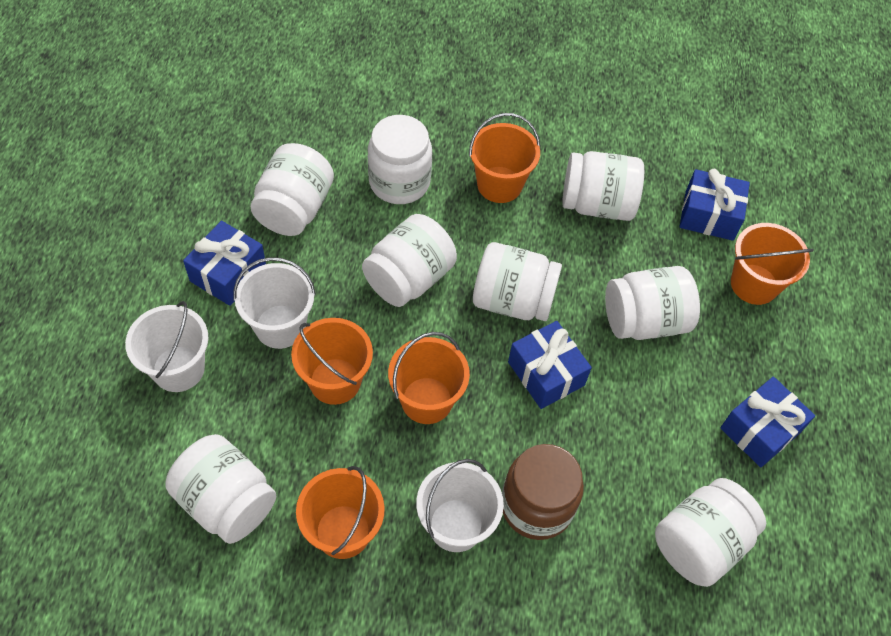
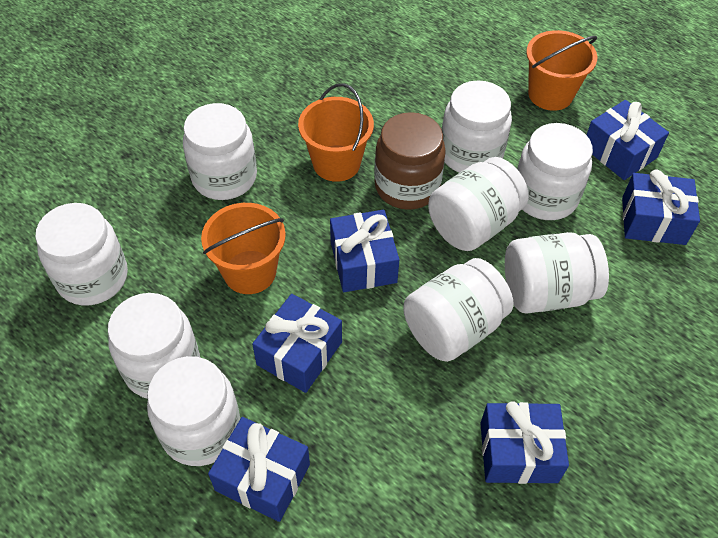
blue gift: 4 -> 6
orange bucket: 5 -> 3
white bucket: 3 -> 0
white jar: 8 -> 9

